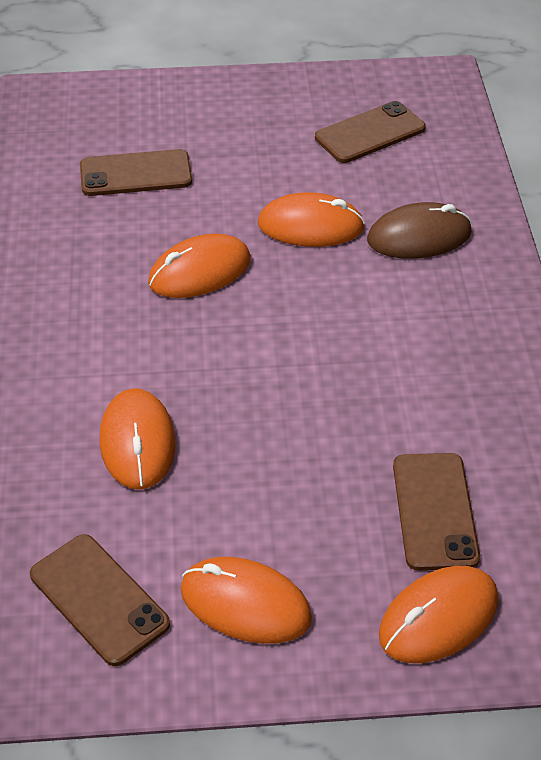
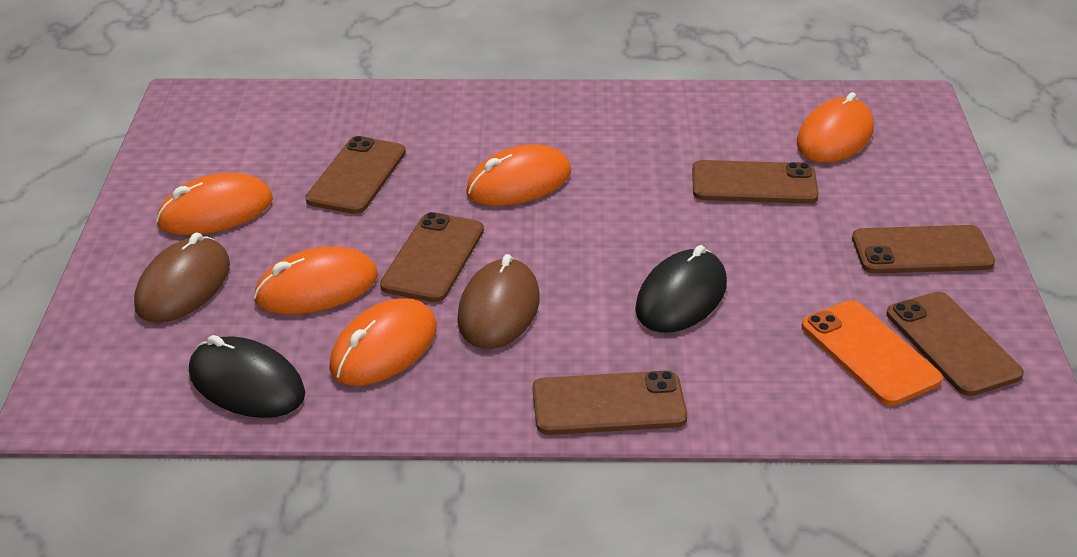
black mouse: 0 -> 2
brown mouse: 1 -> 2
brown phone: 4 -> 6
orange phone: 0 -> 1

